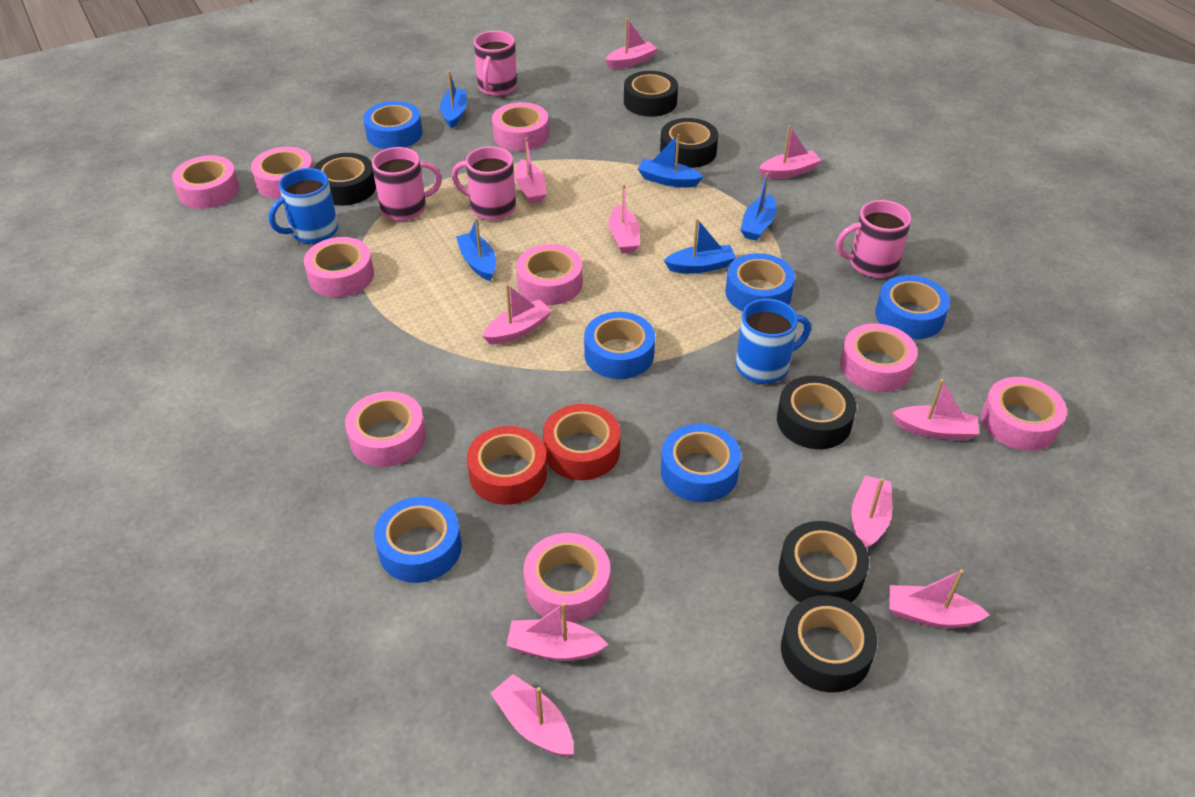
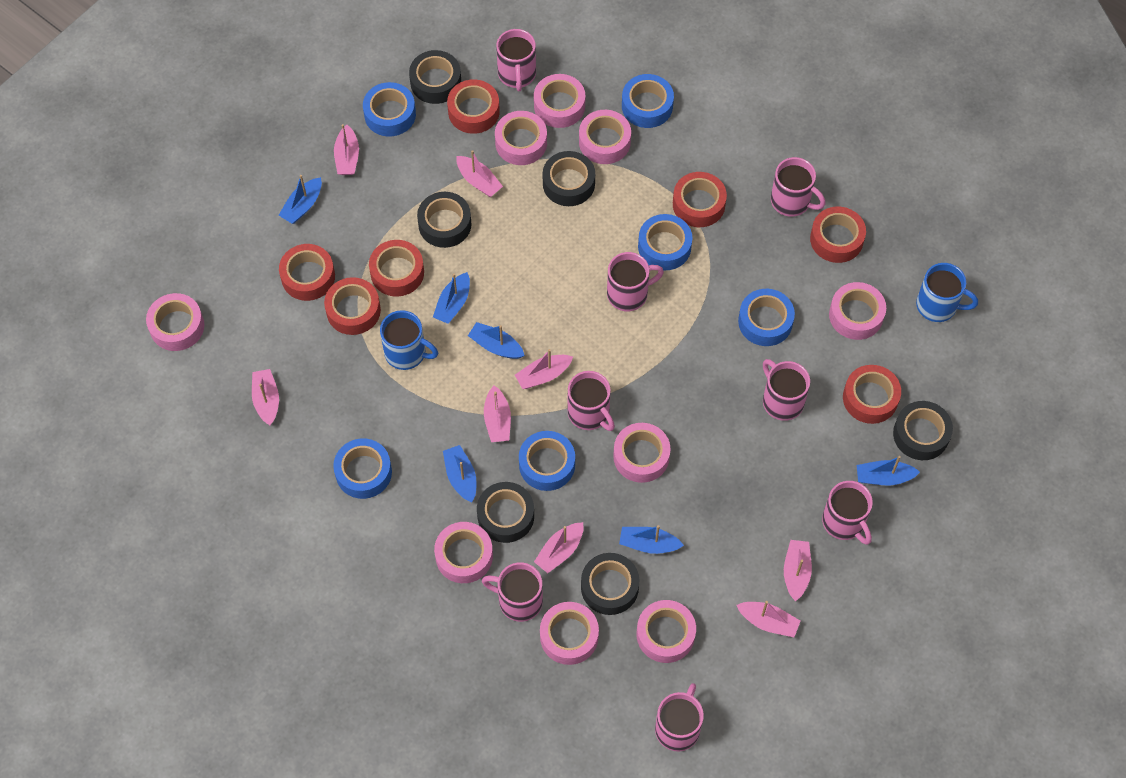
blue boat: 5 -> 6
pink boat: 10 -> 8
pink mug: 4 -> 8
red tape: 2 -> 7

